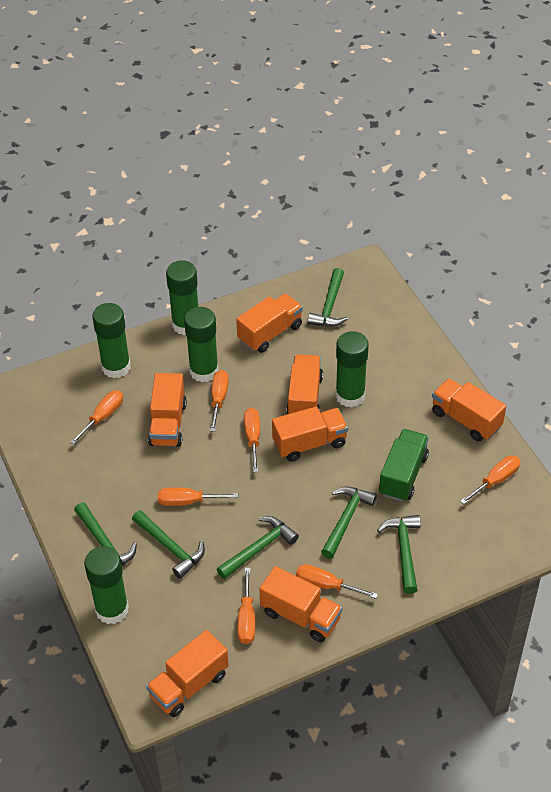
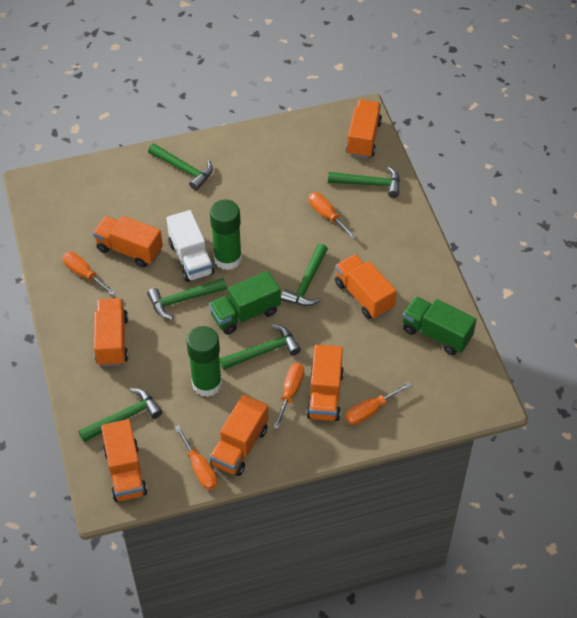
green glue stick: 5 -> 2
green truck: 1 -> 2
orange screwdriver: 7 -> 5
white truck: 0 -> 1

